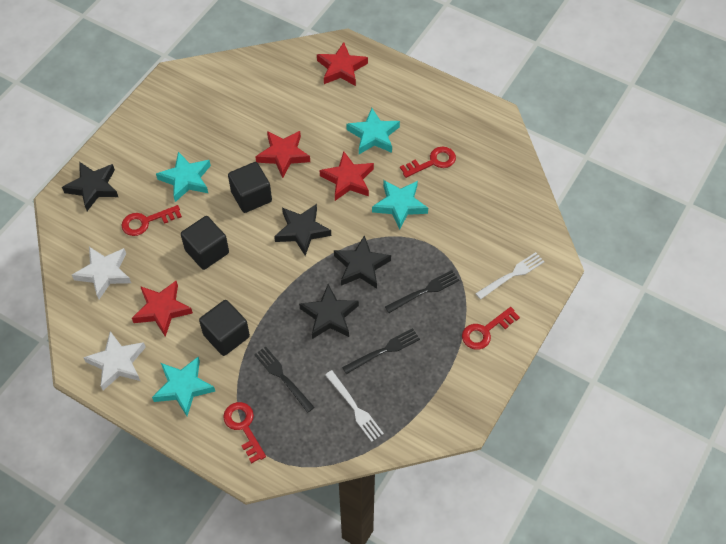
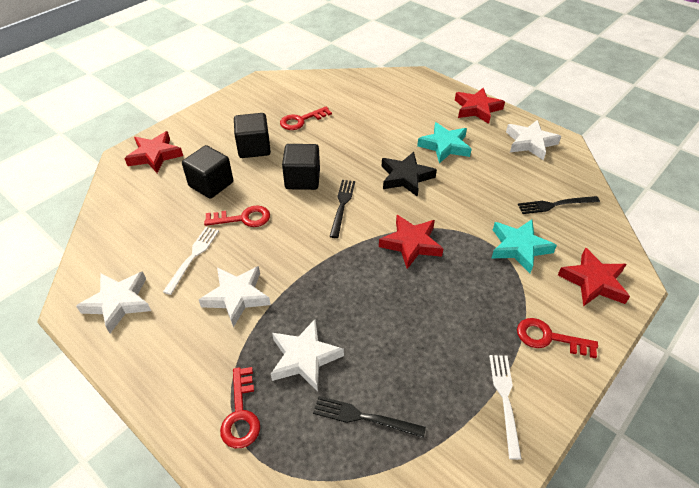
black star: 4 -> 1
turquoise star: 4 -> 2
white star: 2 -> 4

